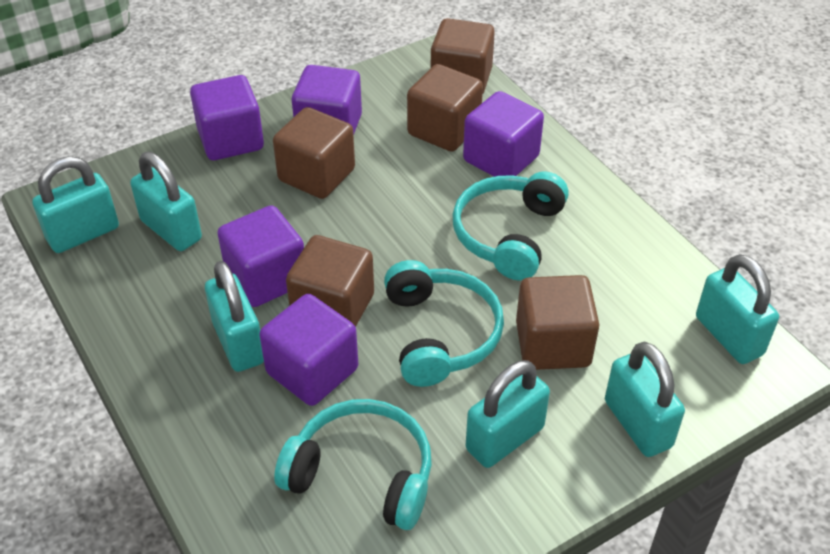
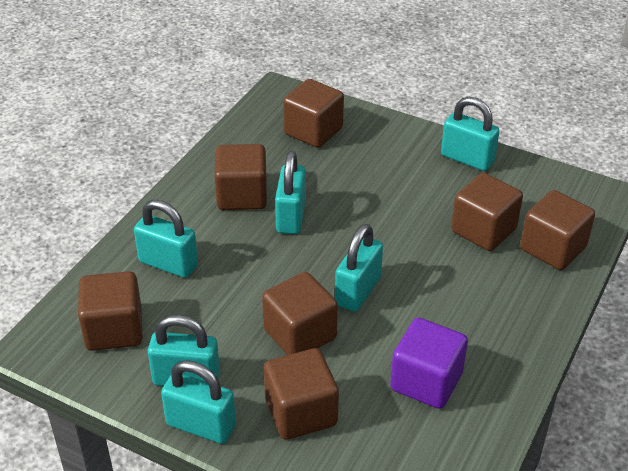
brown cube: 5 -> 7
purple cube: 5 -> 1
turquoise headphones: 3 -> 0

